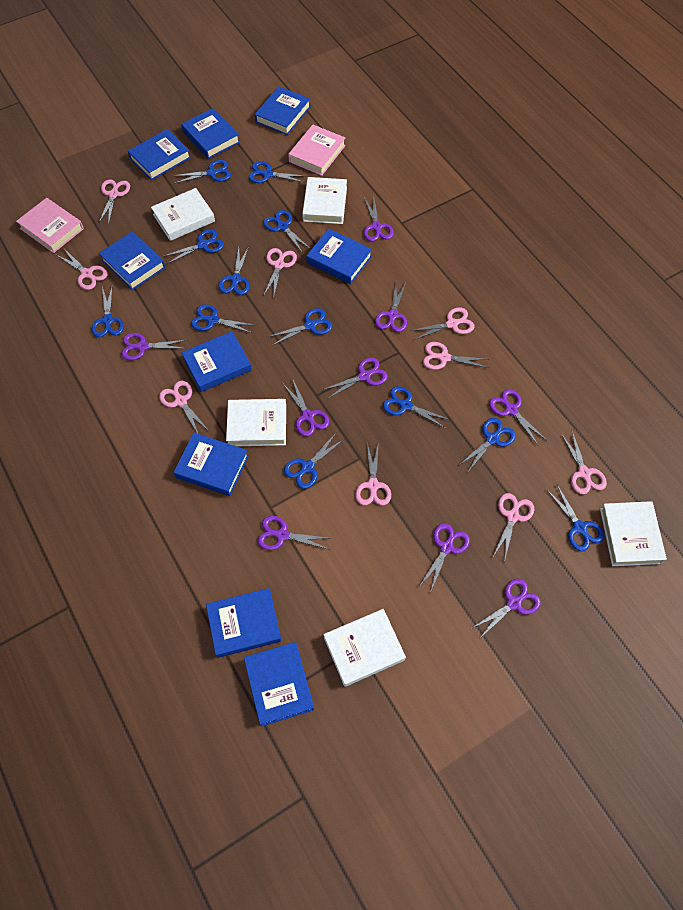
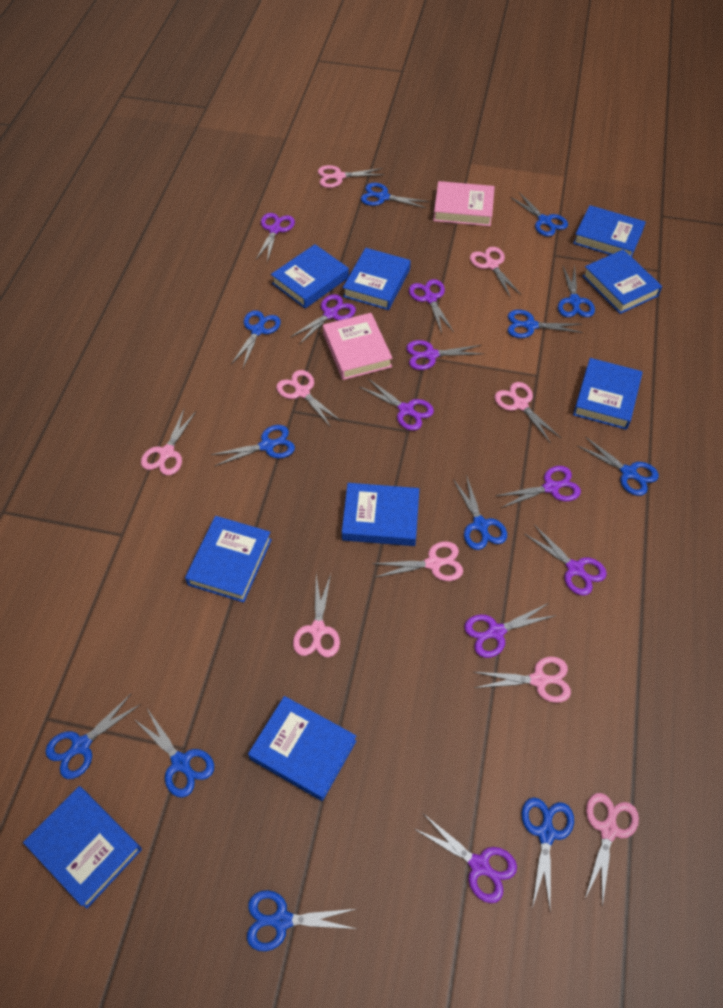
white book: 5 -> 0

